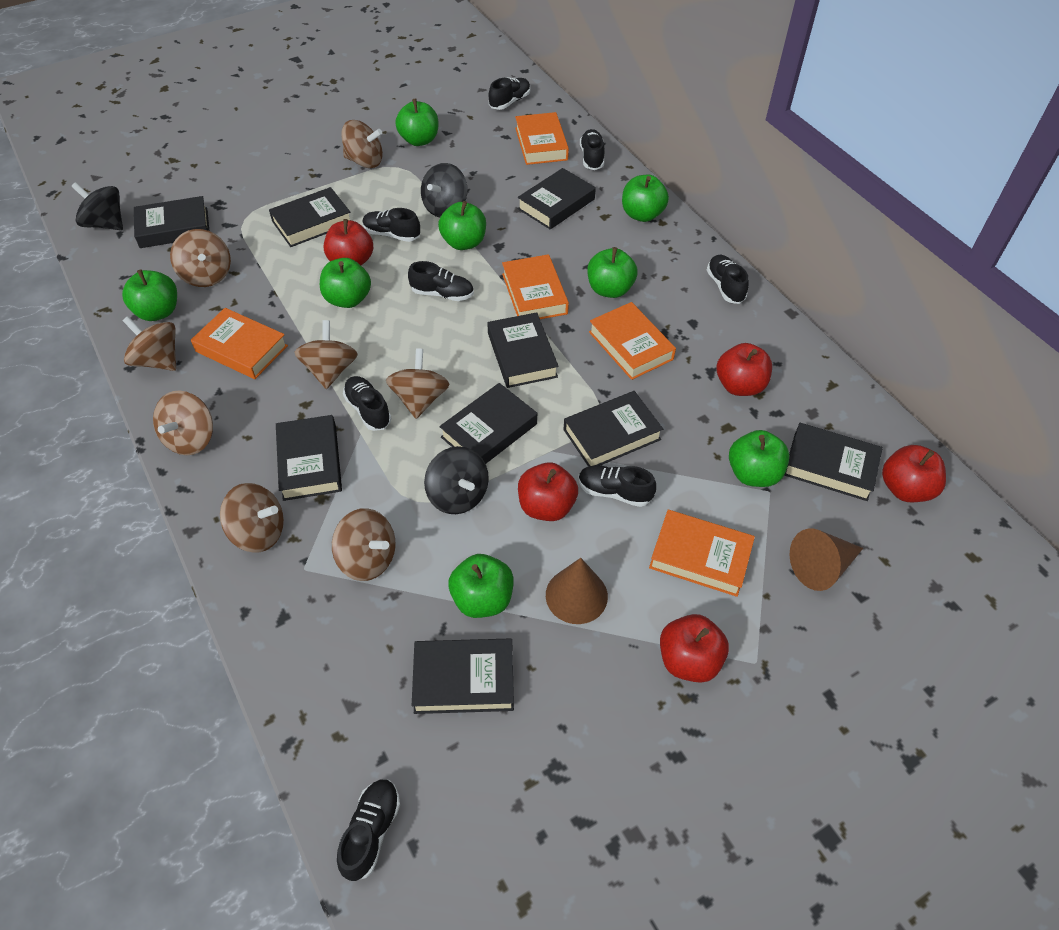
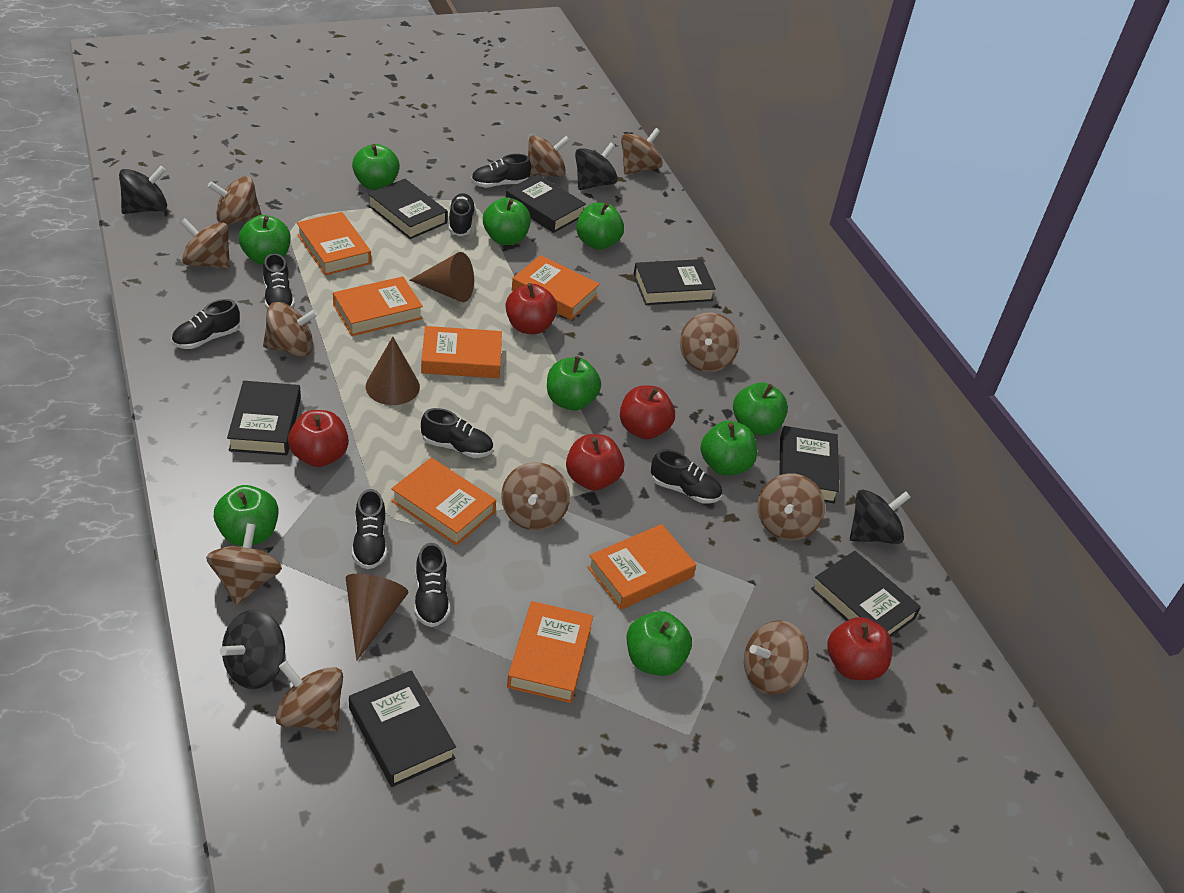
black book: 9 -> 7
black spinning top: 3 -> 4
brown cone: 2 -> 3
brown spinning top: 8 -> 11
green apple: 8 -> 9
orange book: 5 -> 7

